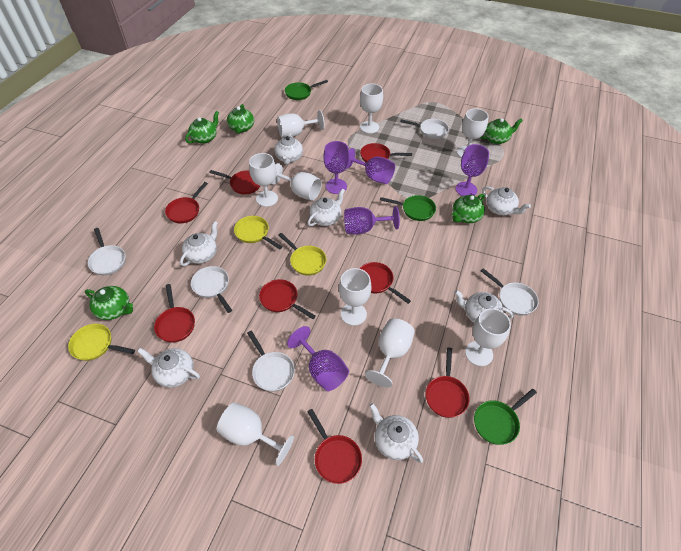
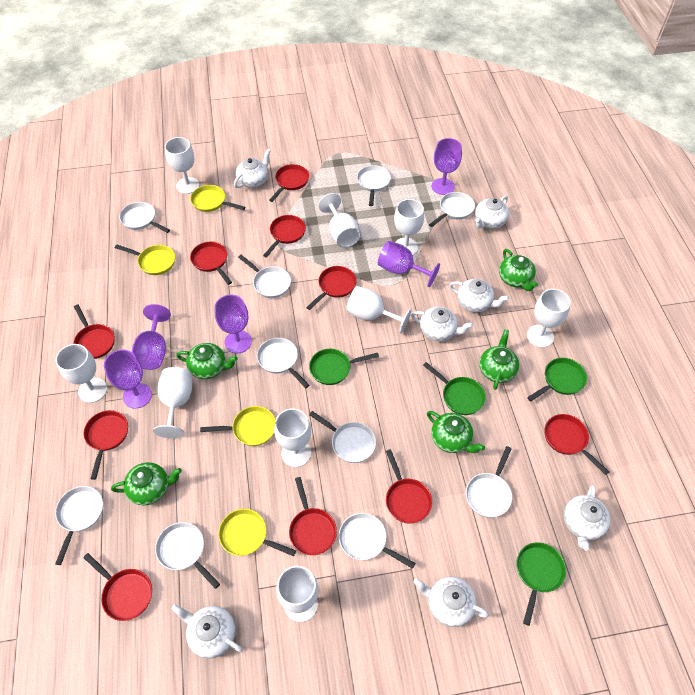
green pan: 3 -> 4
red pan: 8 -> 10
white pan: 5 -> 10
yellow pan: 3 -> 4

